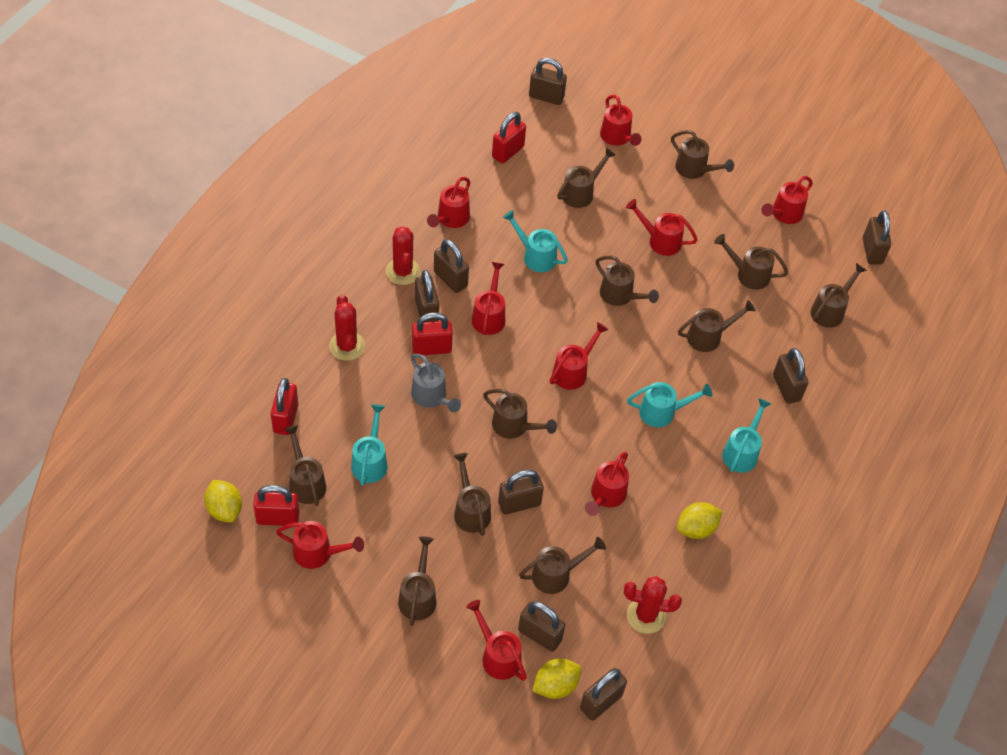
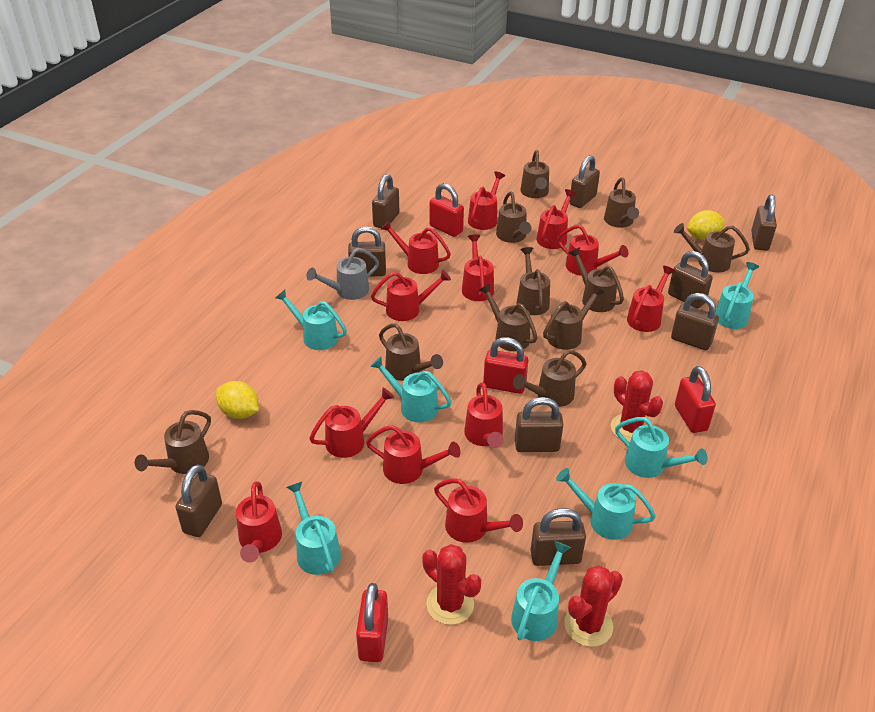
brown padlock: 8 -> 9
red watering can: 9 -> 12
turquoise watering can: 4 -> 7
yellow lemon: 3 -> 2

